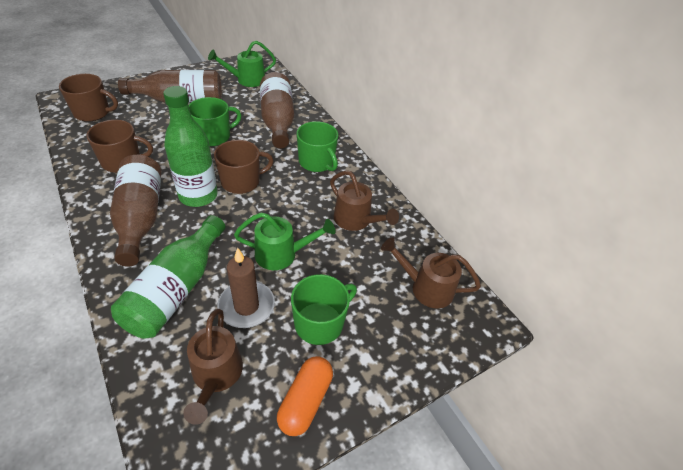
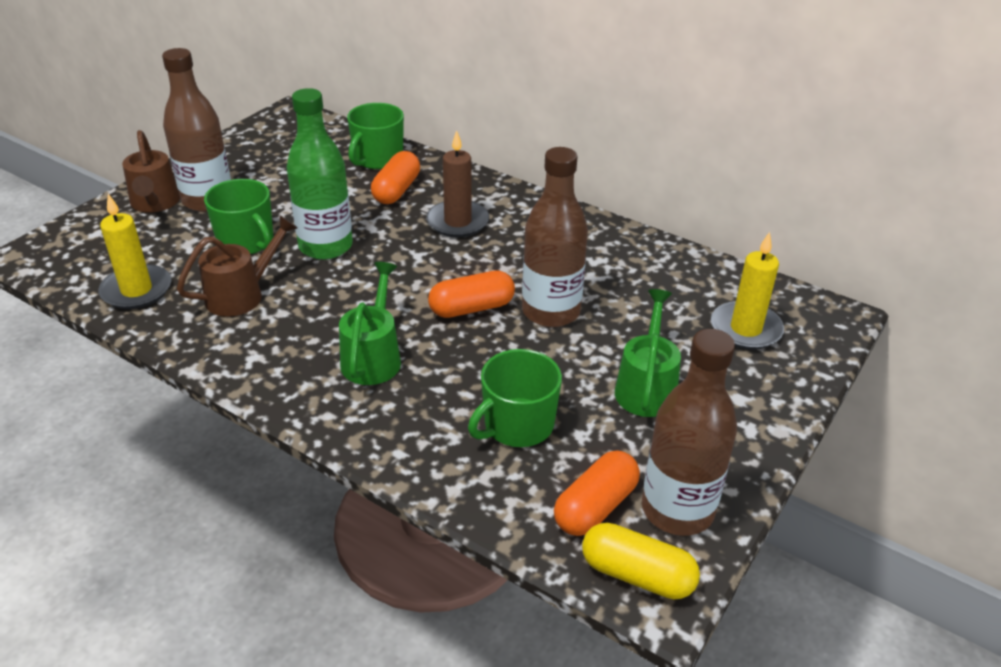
brown mug: 3 -> 0
brown watering can: 3 -> 2
green bottle: 2 -> 1
orange capsule: 1 -> 3
yellow candle: 0 -> 2
yellow capsule: 0 -> 1

